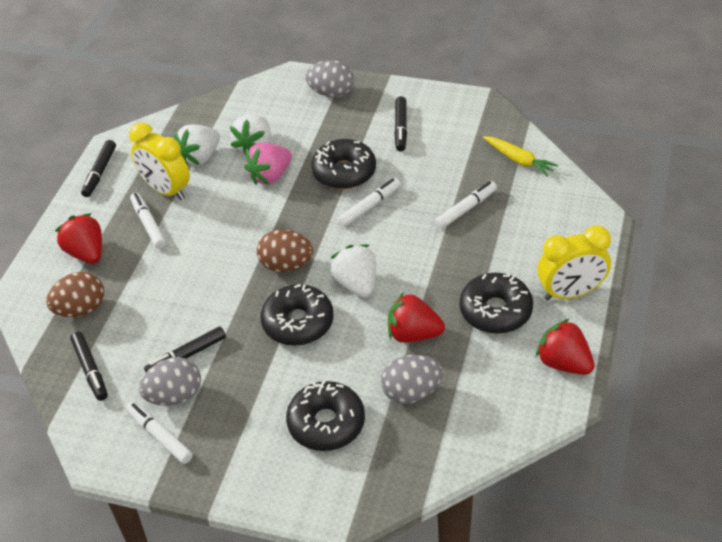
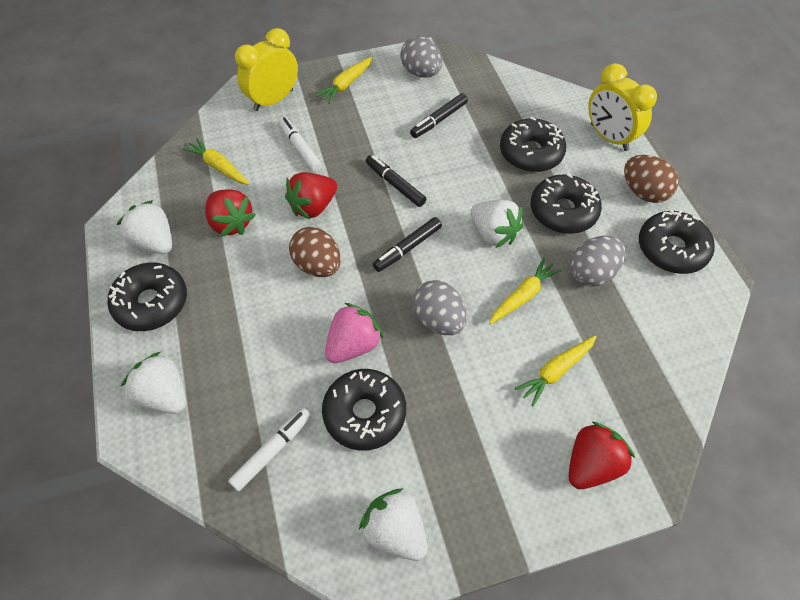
black donut: 4 -> 5
black marker: 4 -> 3
white marker: 4 -> 2
white strawberry: 3 -> 4
yellow carrot: 1 -> 4

